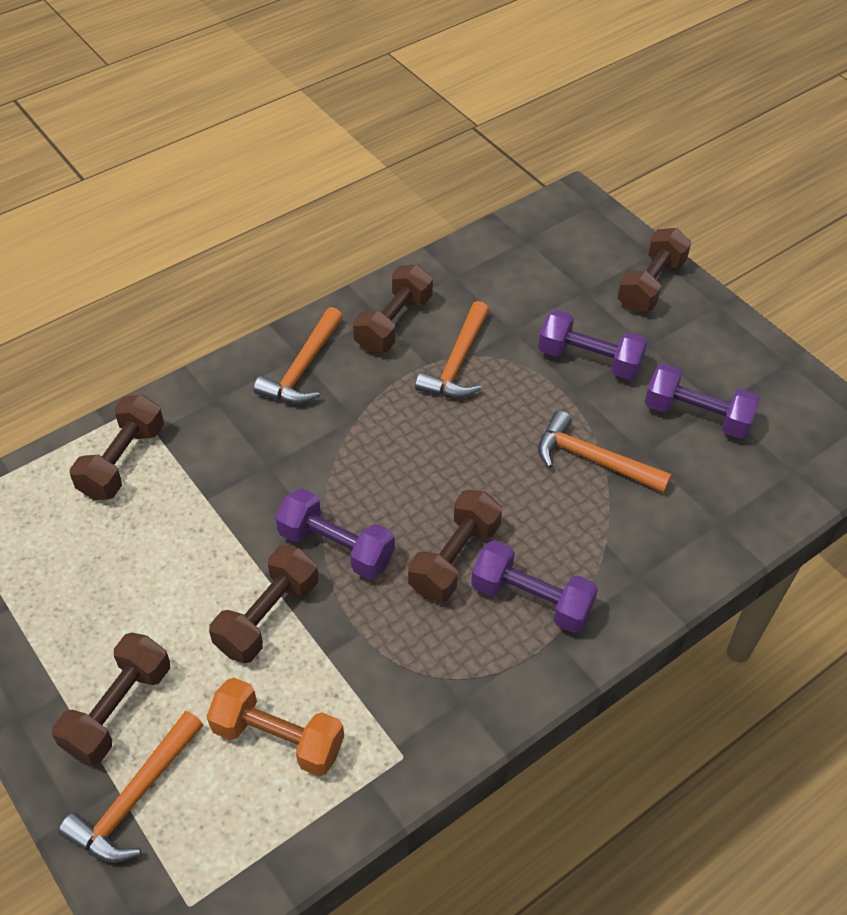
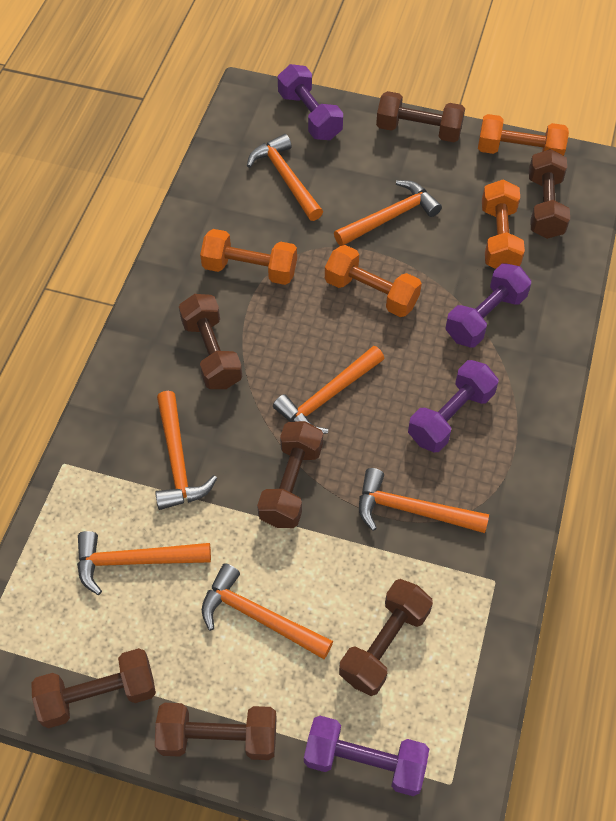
brown dumbbell: 6 -> 7
orange dumbbell: 1 -> 4
orange hammer: 4 -> 7

